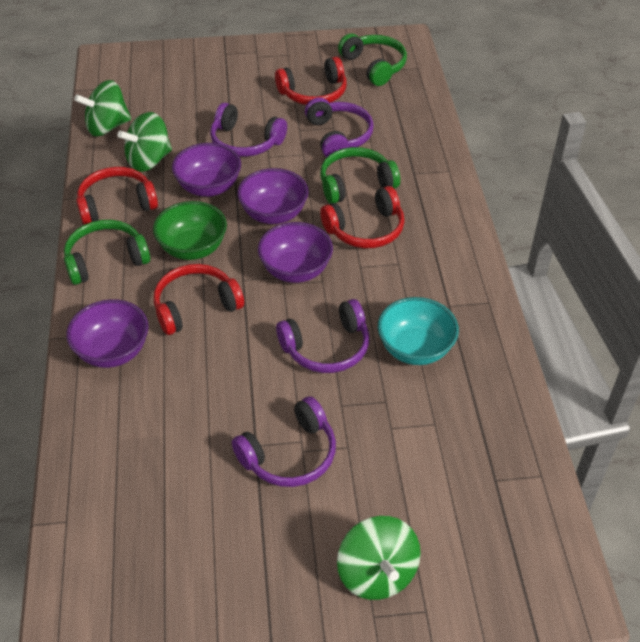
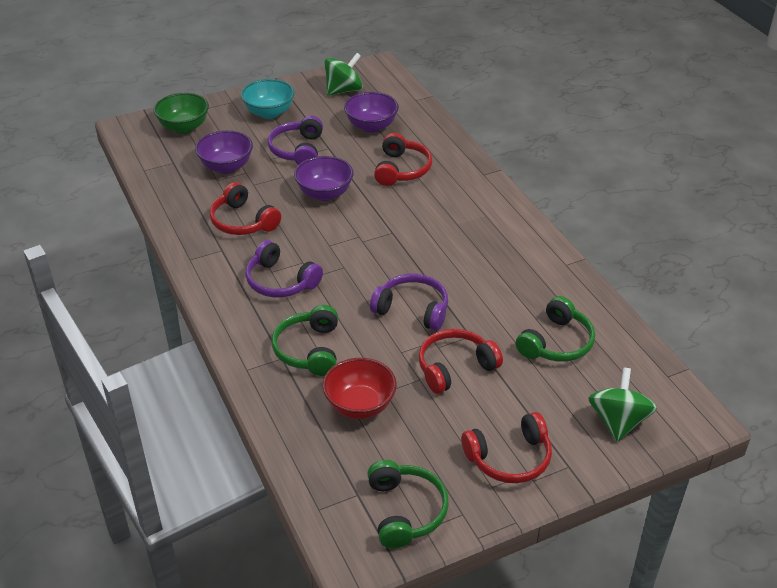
green spinning top: 3 -> 2
purple bowl: 4 -> 3
purple headphones: 4 -> 3
red bowl: 0 -> 1

